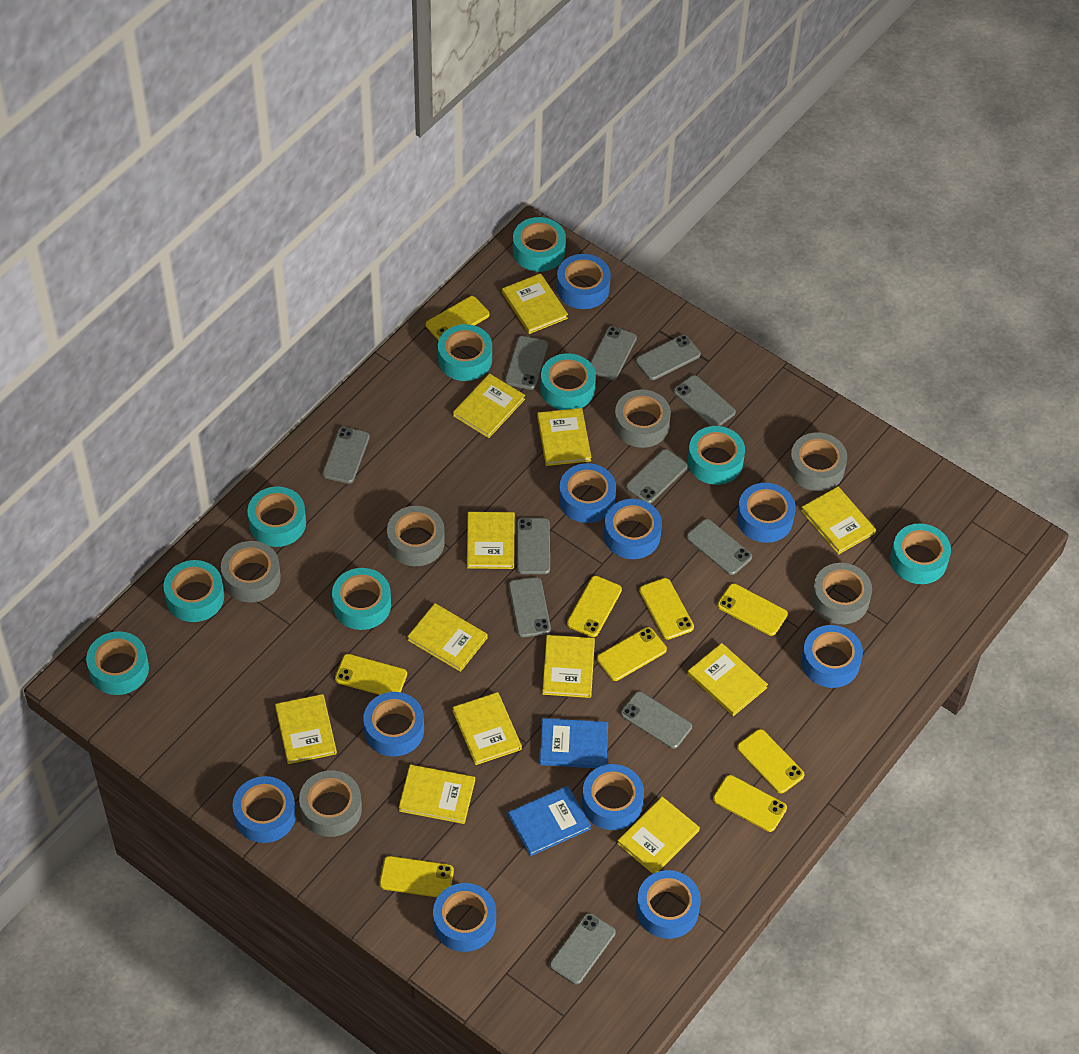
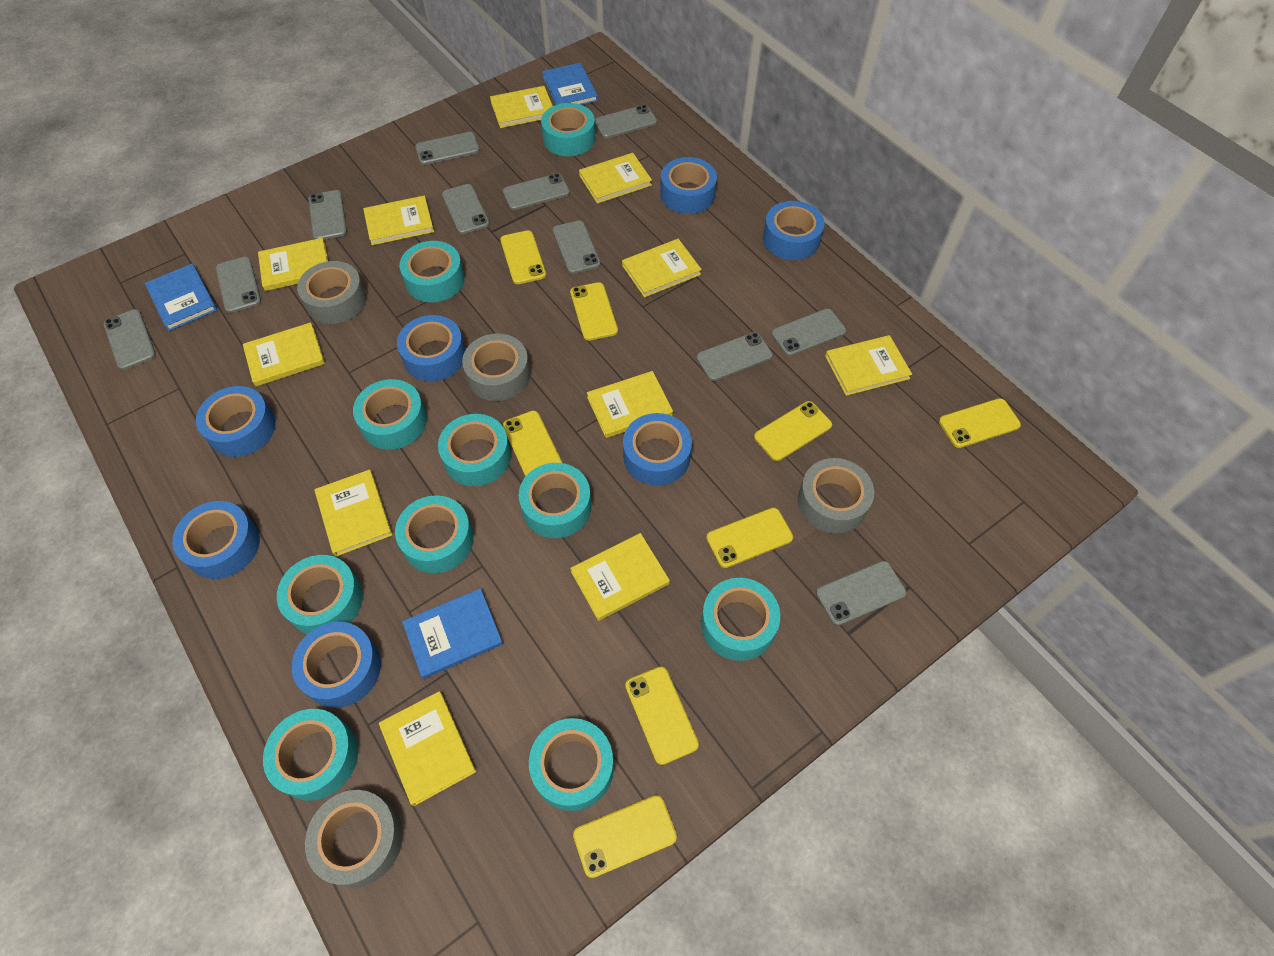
blue book: 2 -> 3
blue tape: 10 -> 7
grey tape: 6 -> 4
turquoise tape: 9 -> 10
yellow book: 12 -> 11
yellow phone: 9 -> 8

